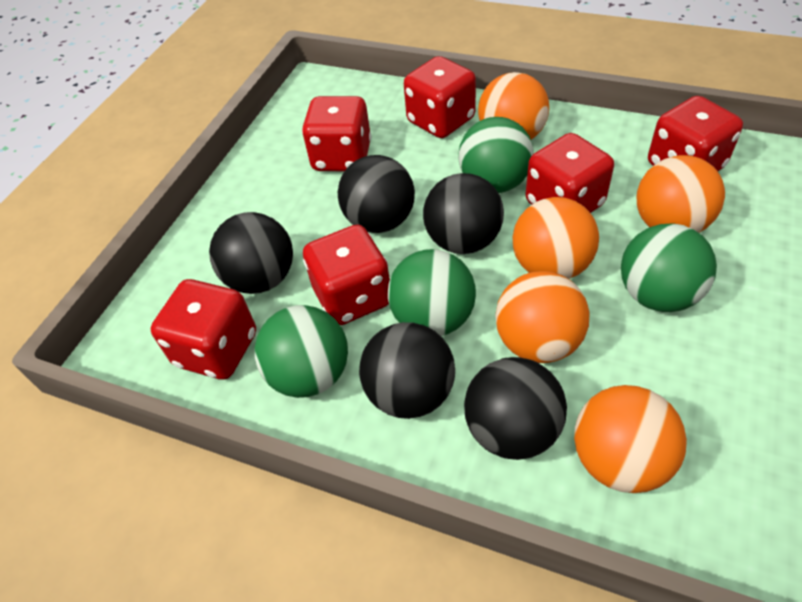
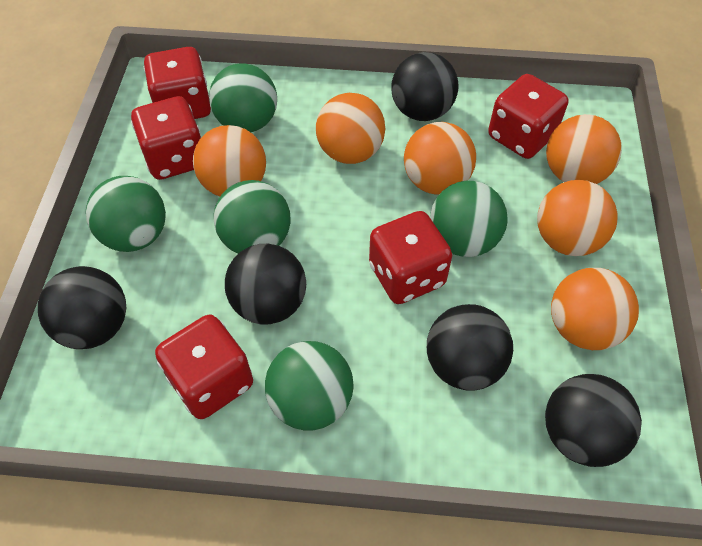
green ball: 4 -> 5
orange ball: 5 -> 6
red dice: 6 -> 5

